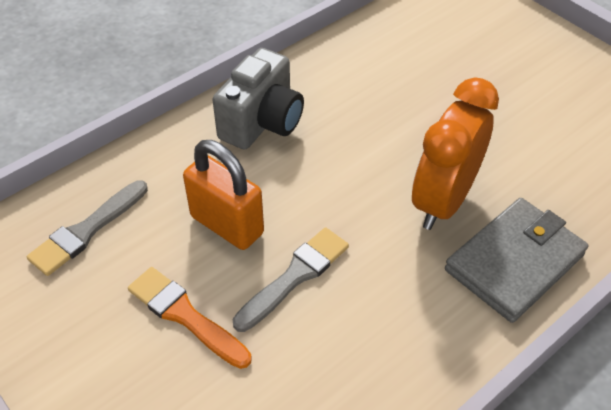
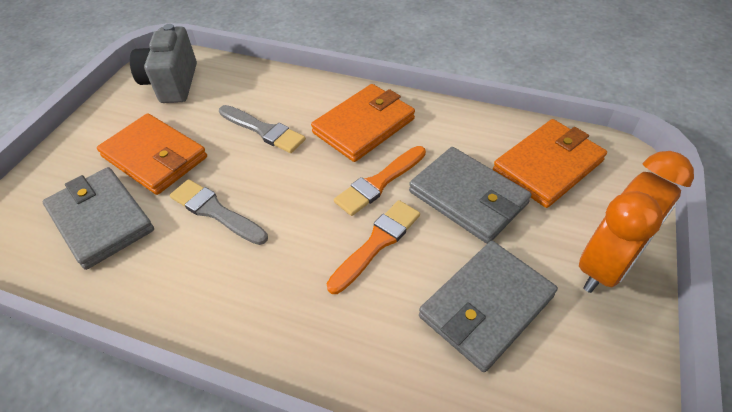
grey wallet: 1 -> 3
orange brush: 1 -> 2
orange padlock: 1 -> 0
orange wallet: 0 -> 3

